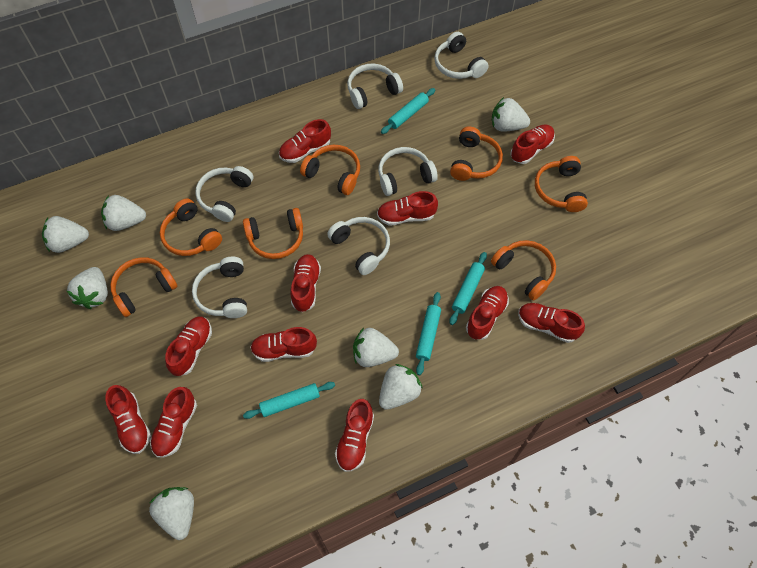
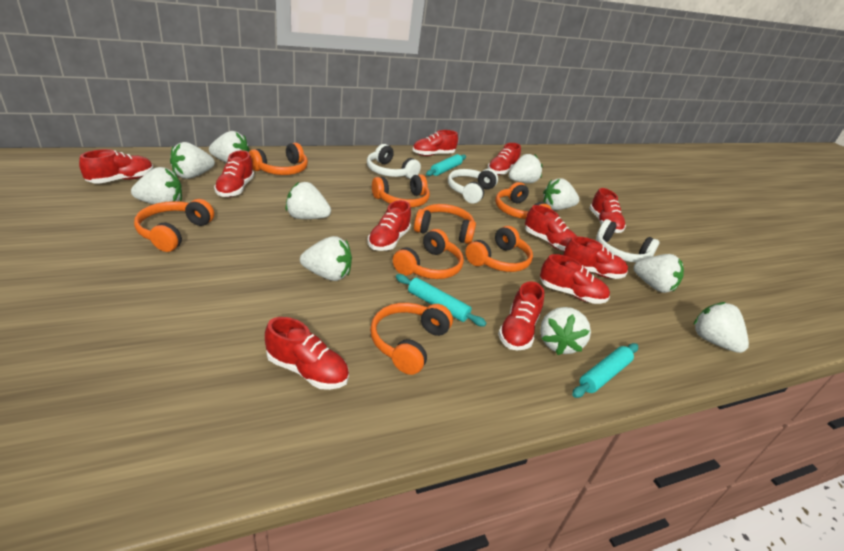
orange headphones: 7 -> 8
turquoise rolling pin: 4 -> 3
white headphones: 6 -> 3
white strawberry: 7 -> 10

